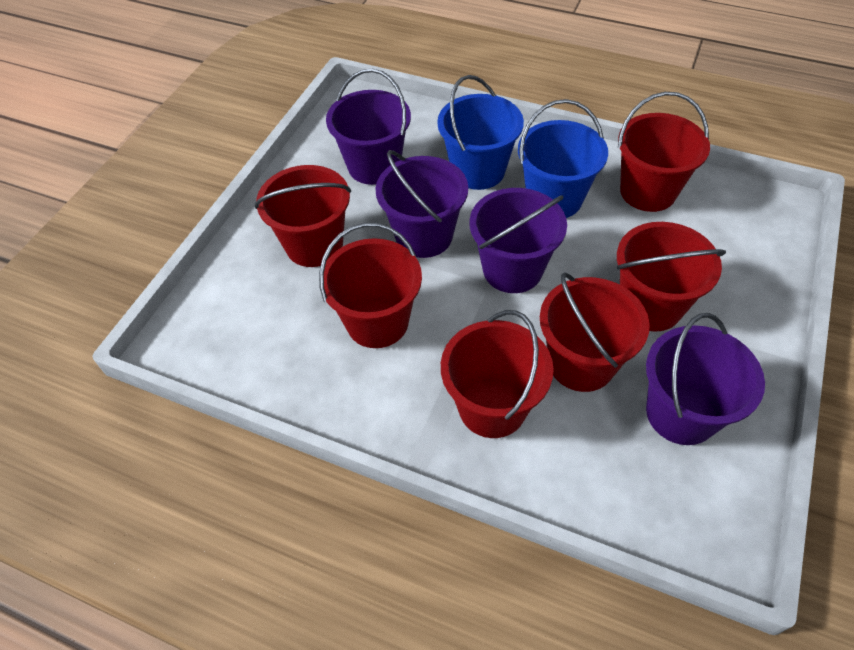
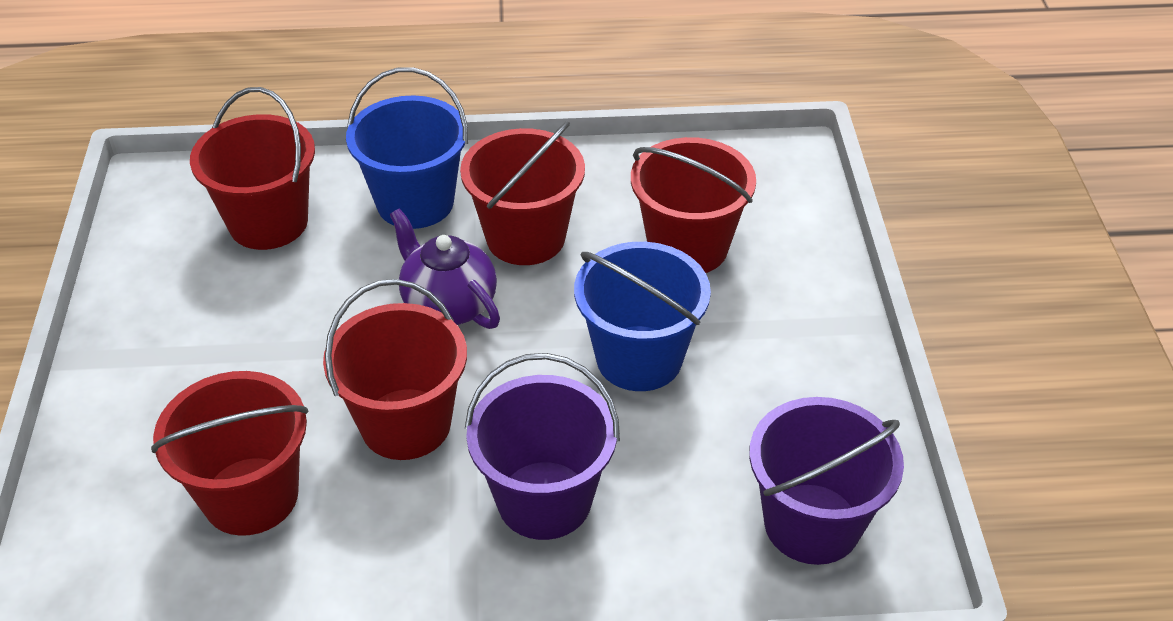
purple bucket: 4 -> 2
purple teapot: 0 -> 1
red bucket: 6 -> 5

